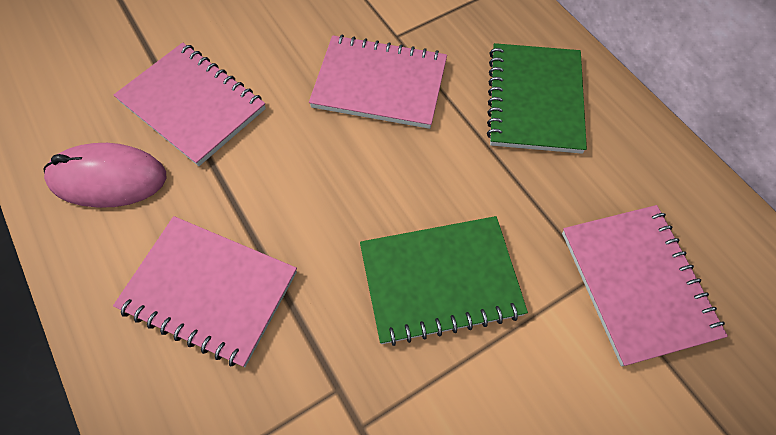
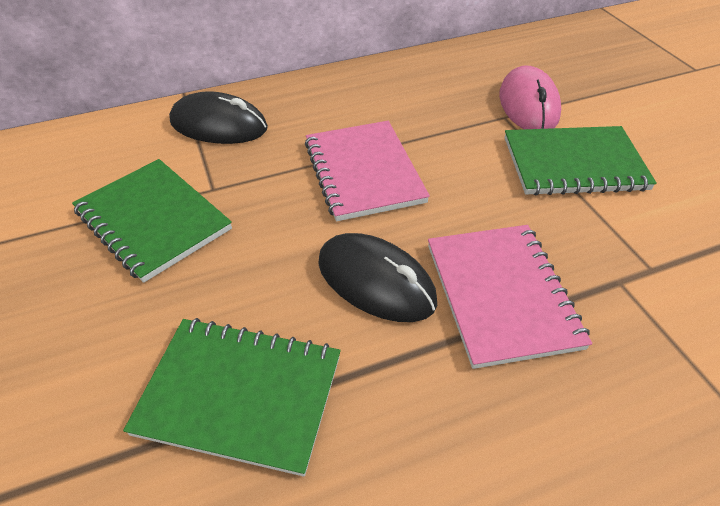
black mouse: 0 -> 2
green notebook: 2 -> 3
pink notebook: 4 -> 2

